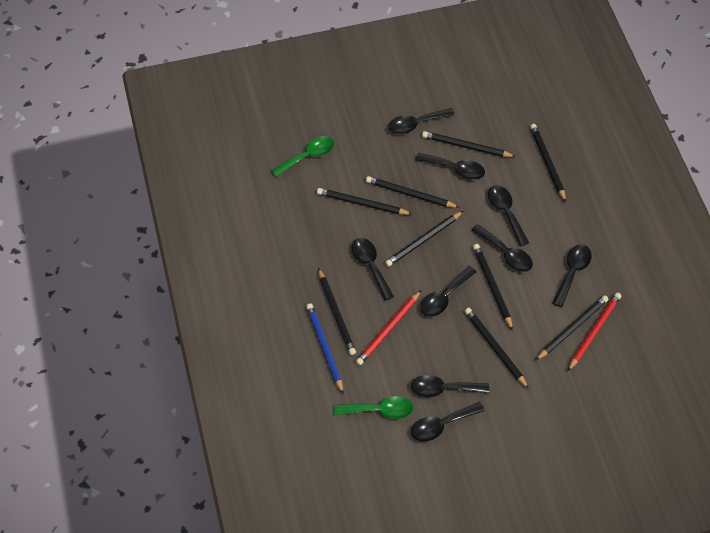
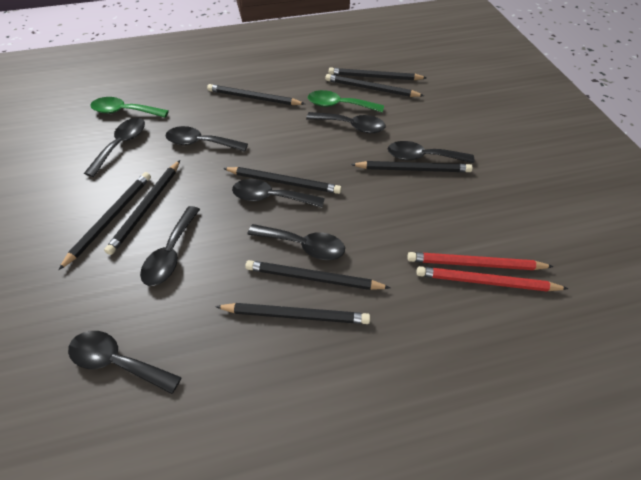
black spoon: 9 -> 8
blue pencil: 1 -> 0

